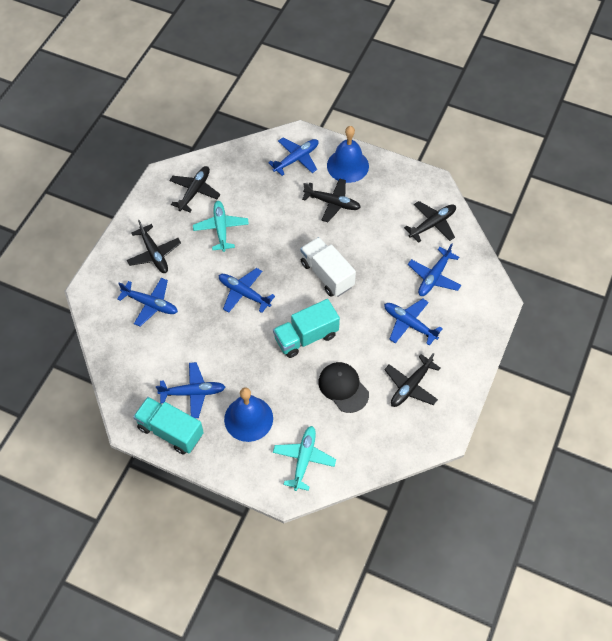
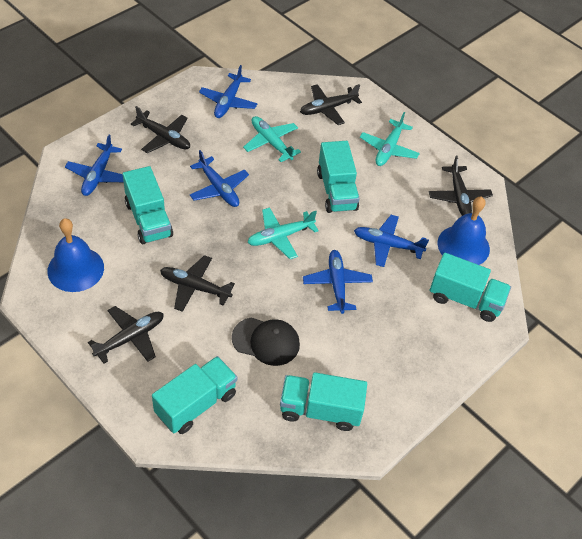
blue plane: 6 -> 5
turquoise plane: 2 -> 3
turquoise truck: 2 -> 5
white truck: 1 -> 0

